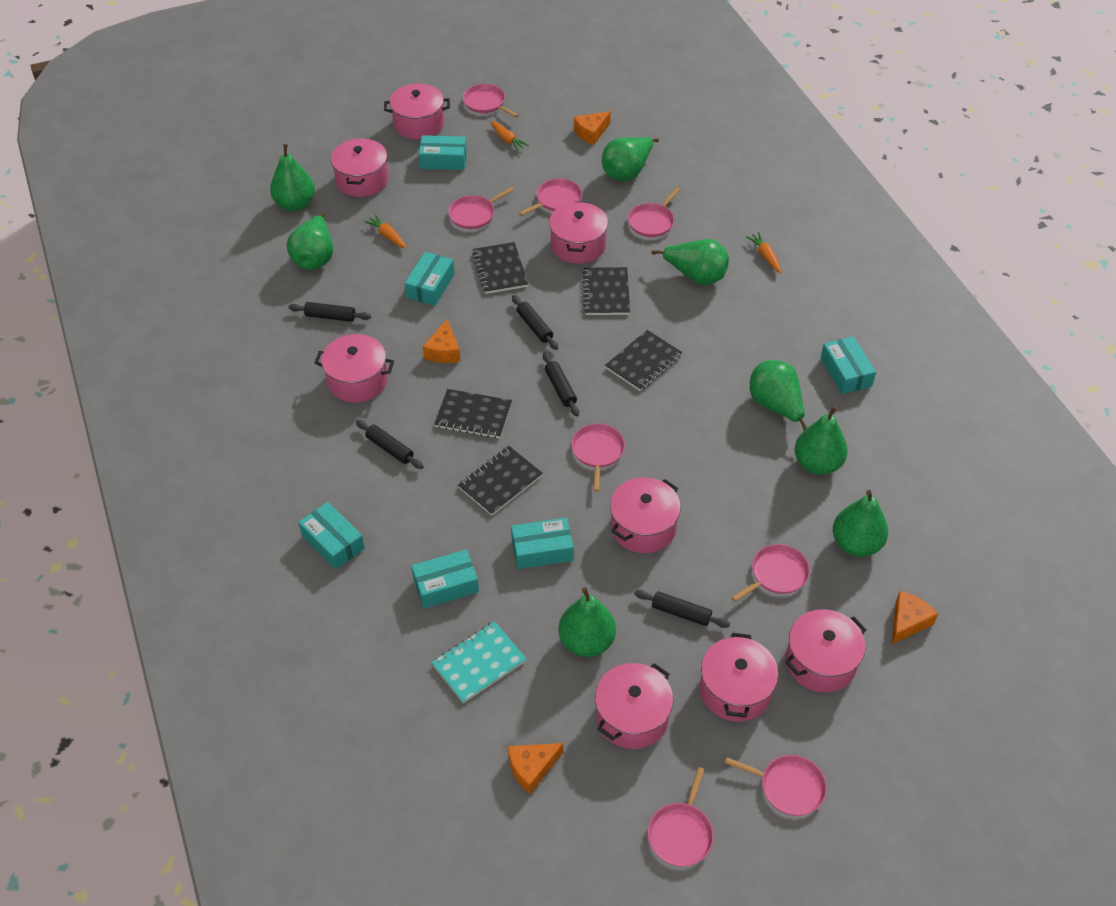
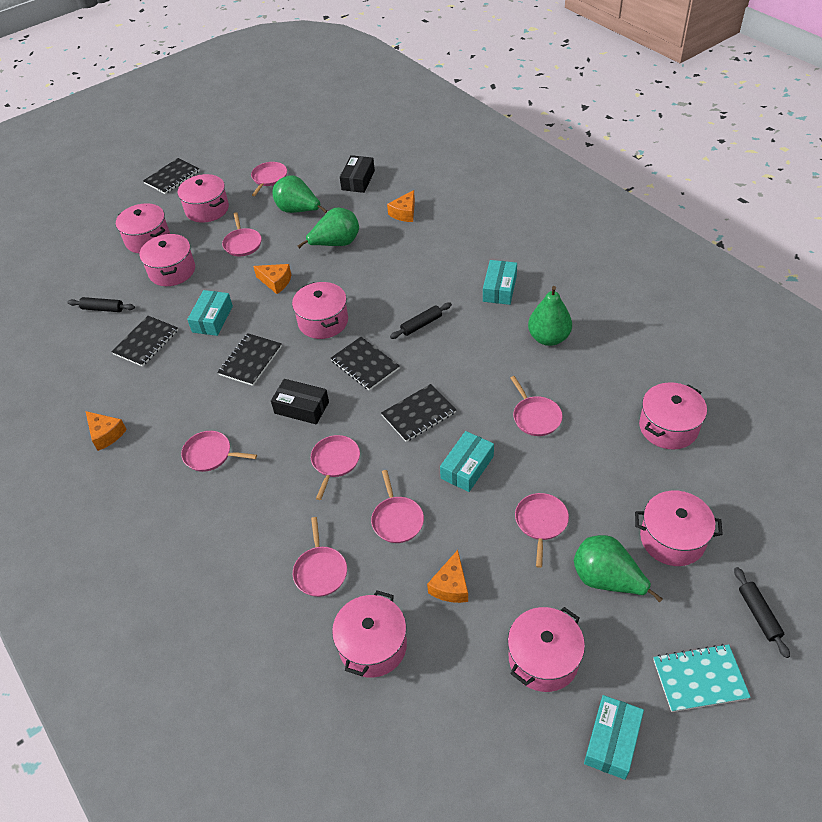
black box: 0 -> 2
black rolling pin: 5 -> 3
green pear: 8 -> 4
orange carrot: 3 -> 0
turquoise box: 6 -> 4

